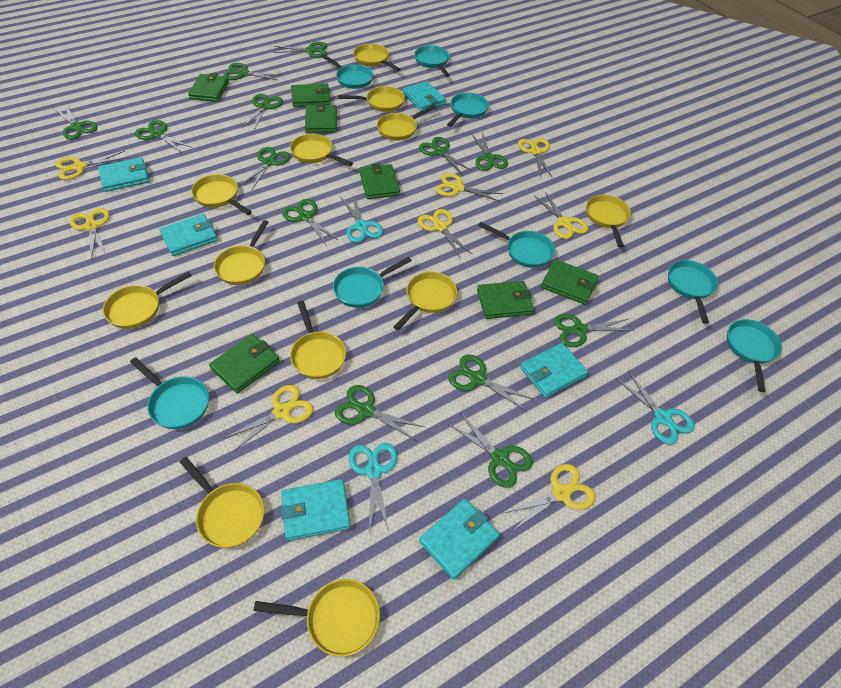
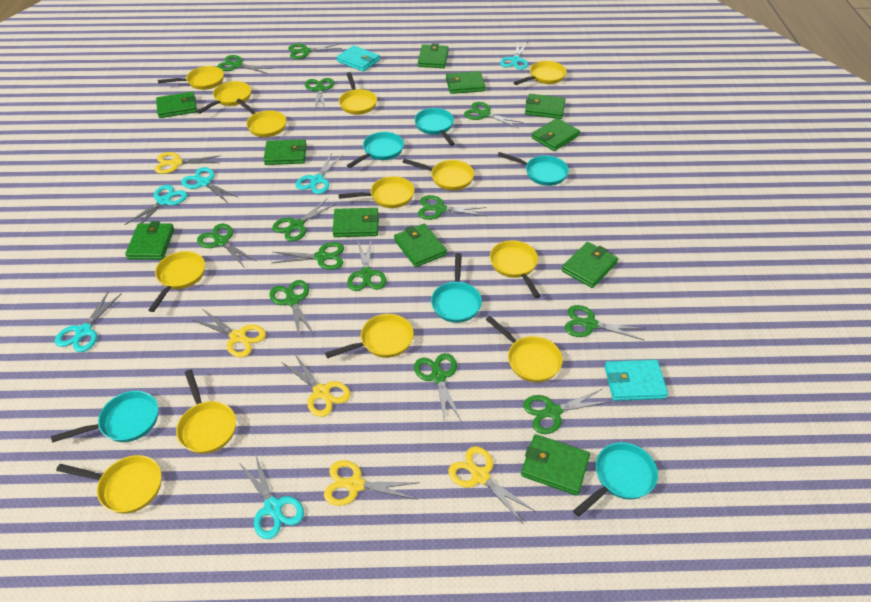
green wallet: 7 -> 11
turquoise pan: 8 -> 6
turquoise scissors: 3 -> 6
turquoise wallet: 6 -> 2
yellow pan: 12 -> 13
yellow scissors: 8 -> 5

